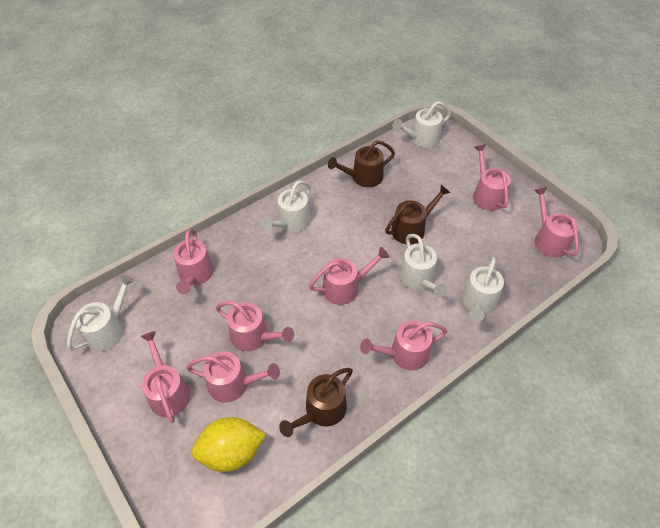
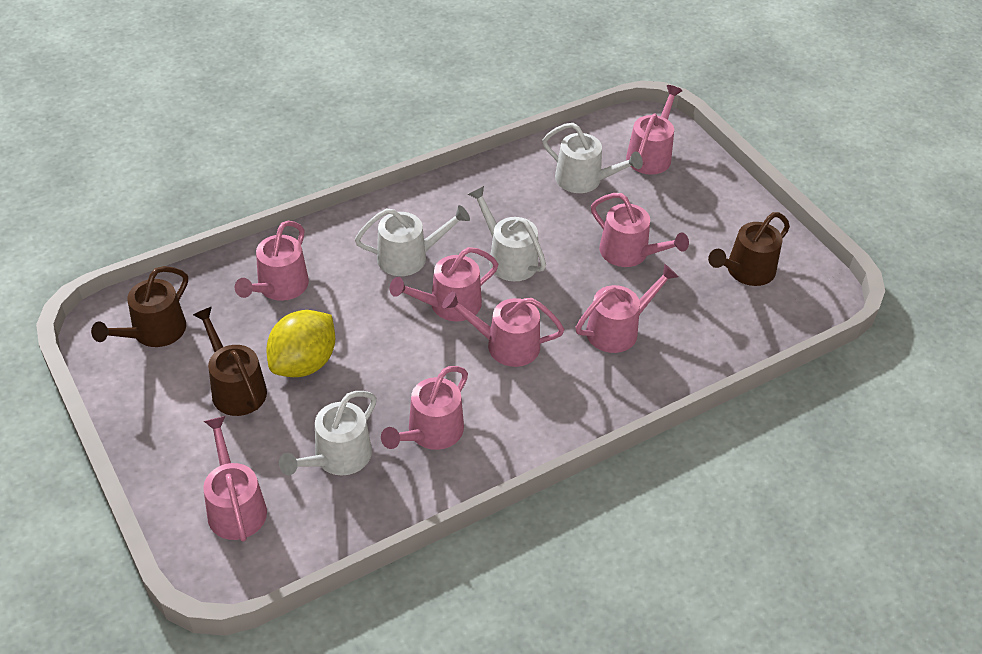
white watering can: 5 -> 4

